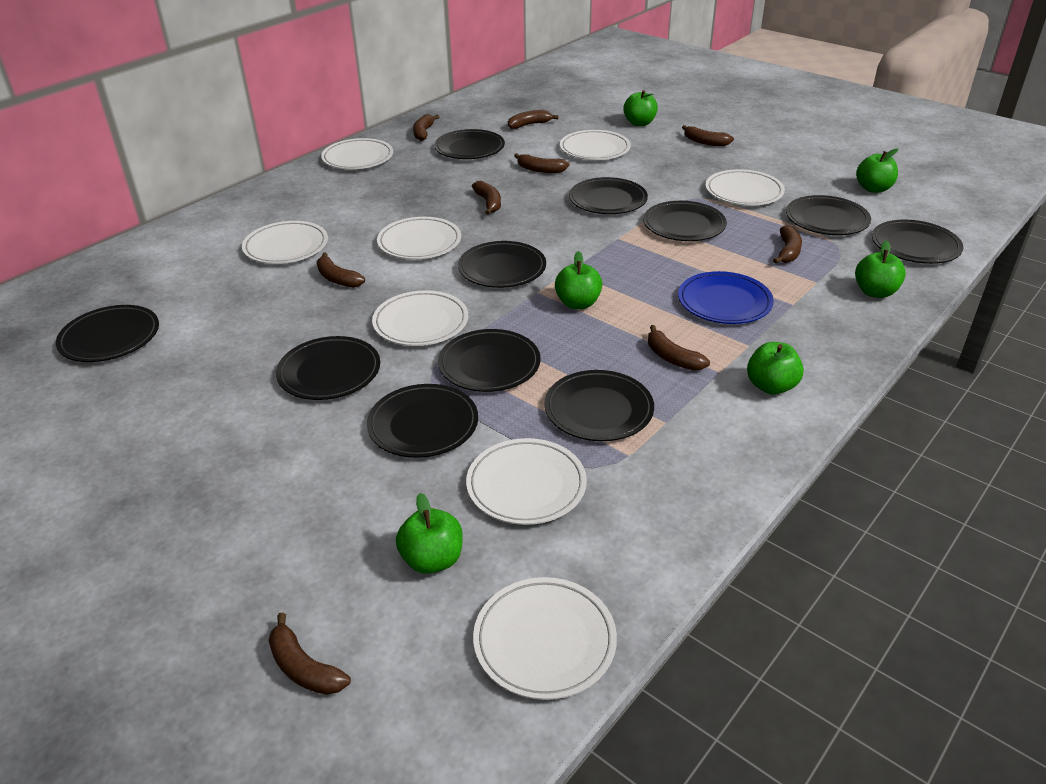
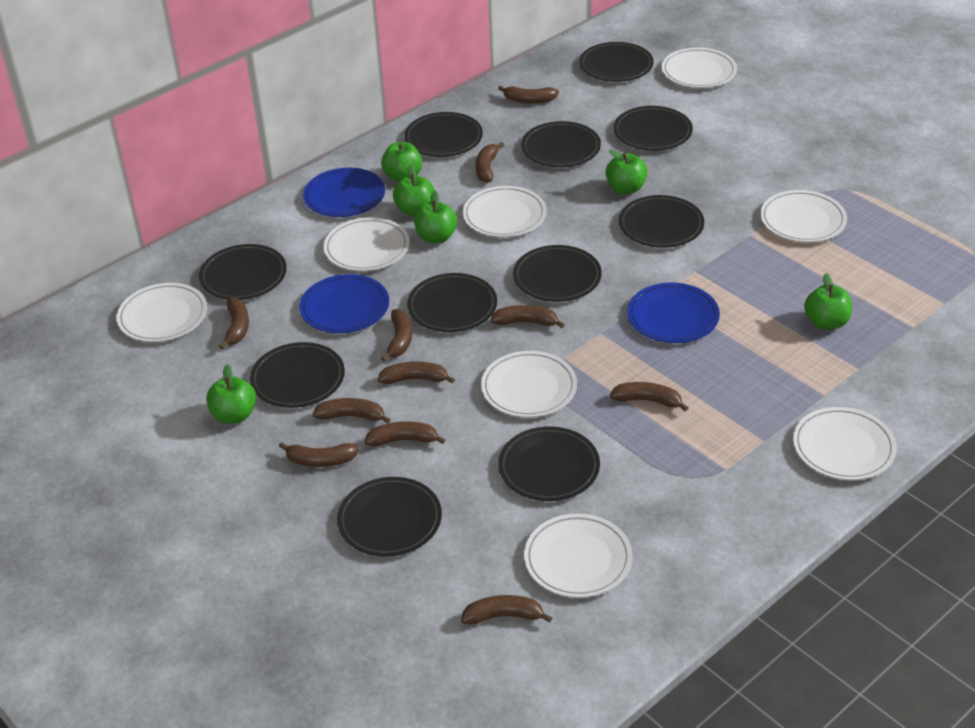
blue plate: 1 -> 3
brown banana: 9 -> 11

